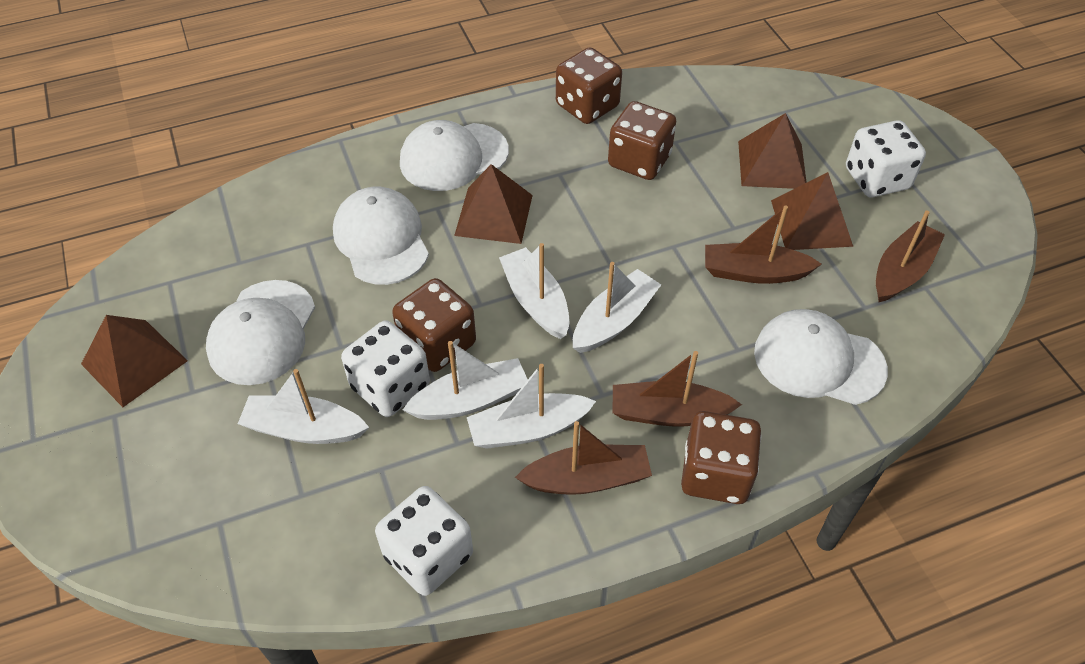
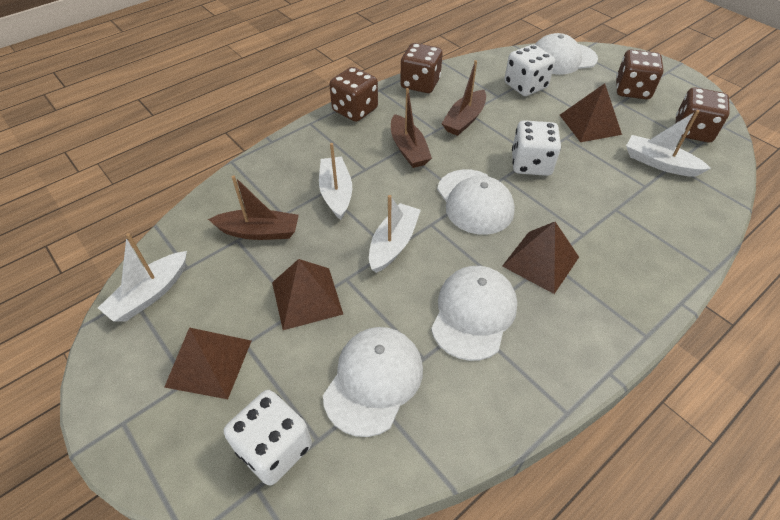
brown boat: 4 -> 3
white boat: 5 -> 4

